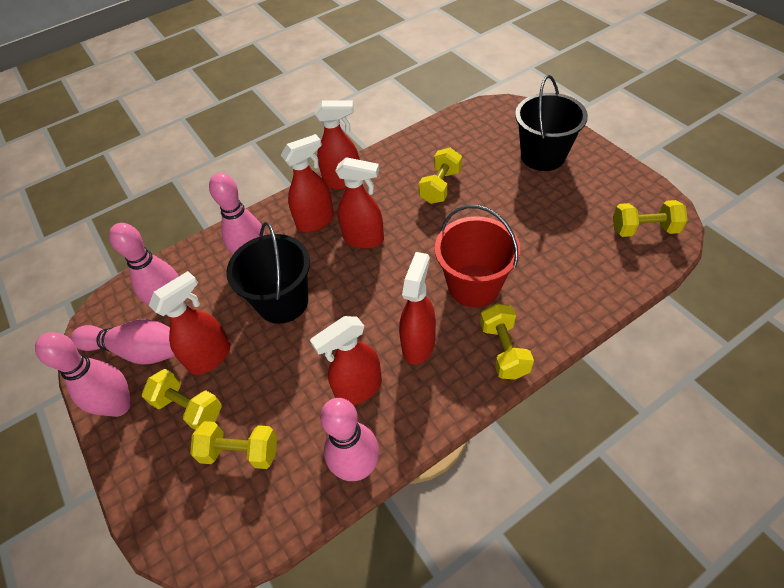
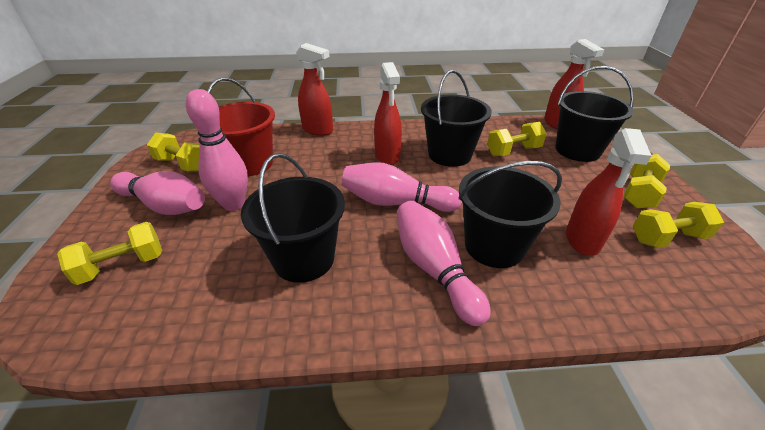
black bucket: 2 -> 4
pink bowling pin: 5 -> 4
red spray bottle: 6 -> 4

